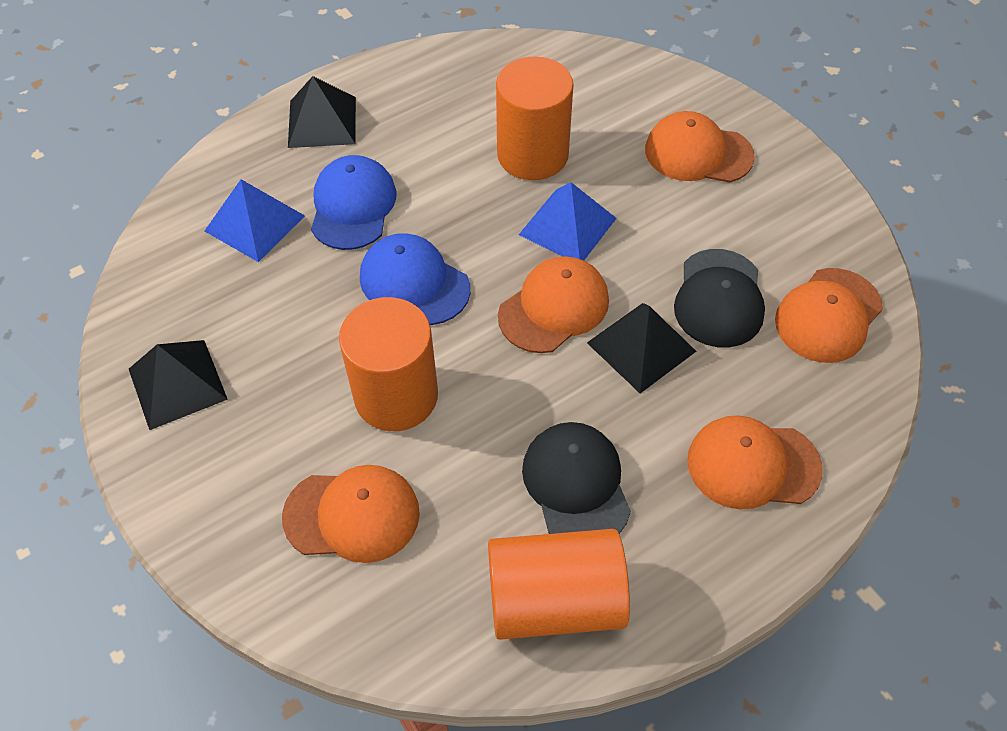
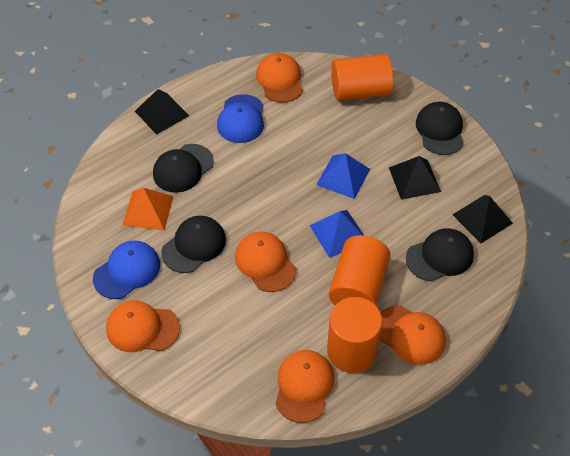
black cap: 2 -> 4
orange pyramid: 0 -> 1

